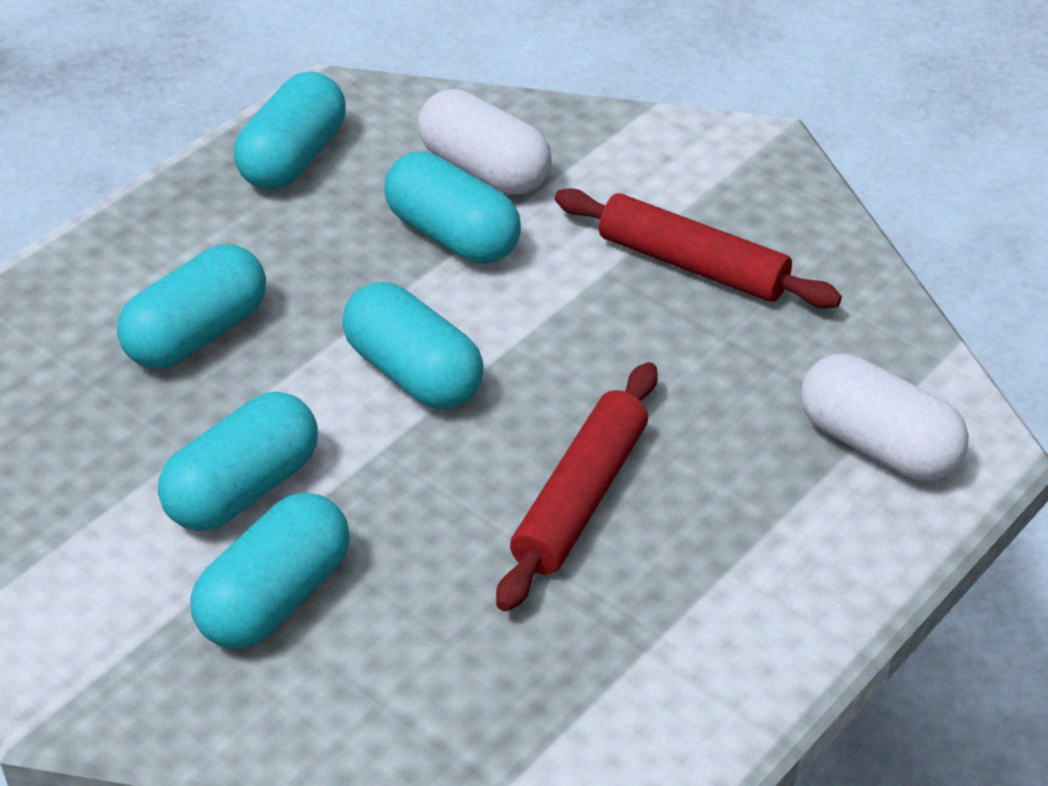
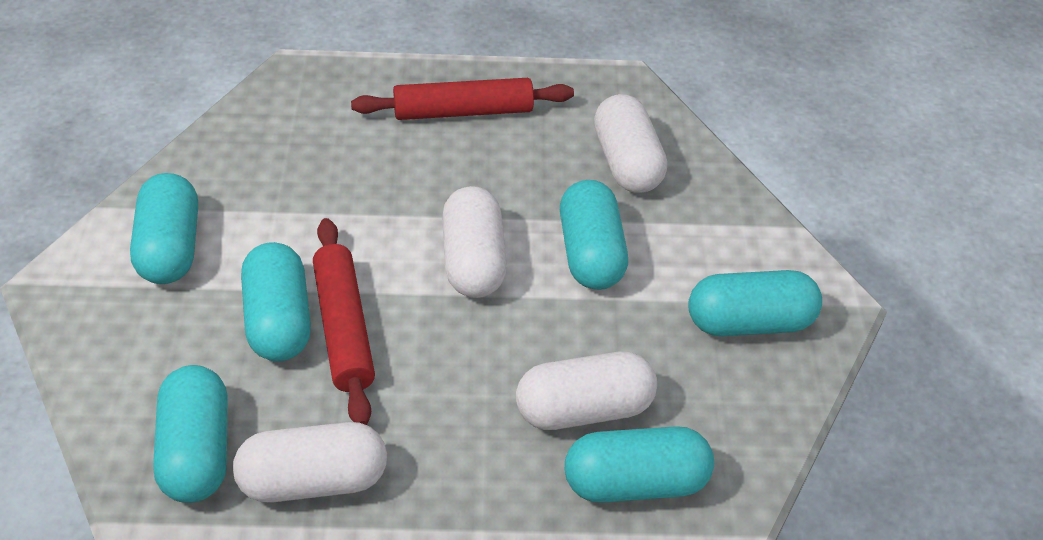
white capsule: 2 -> 4

